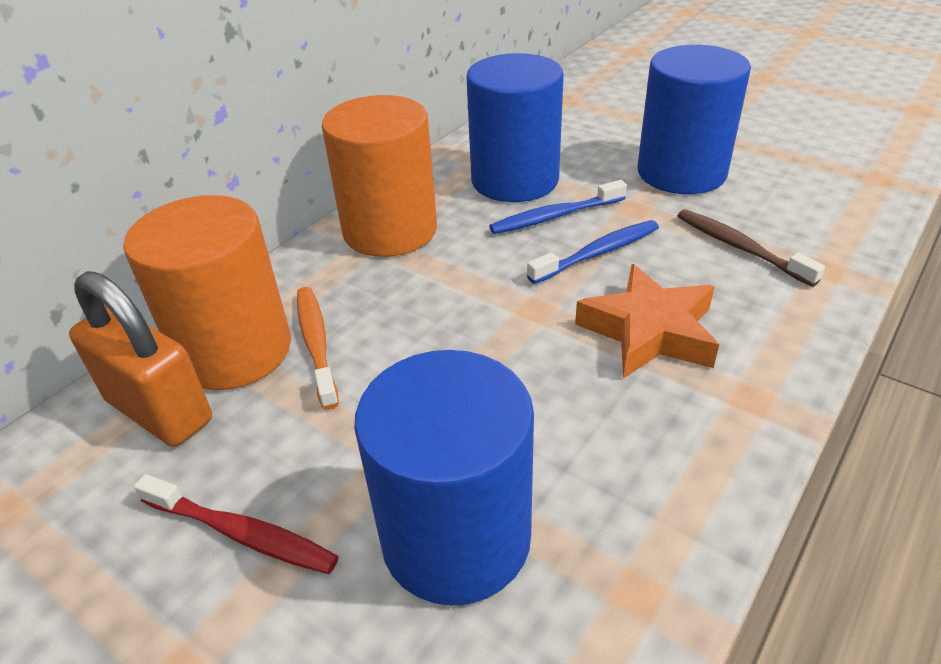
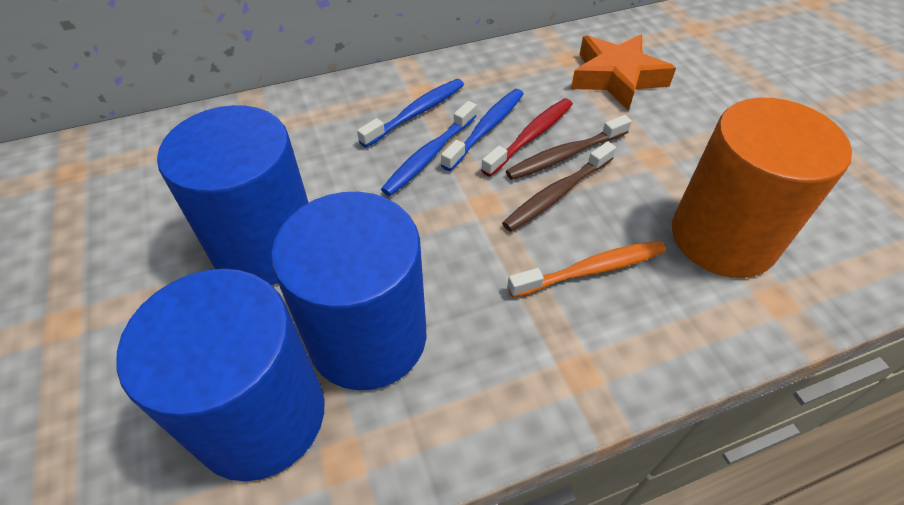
blue toothbrush: 2 -> 3
brown toothbrush: 1 -> 2
orange cylinder: 2 -> 1
orange padlock: 1 -> 0

